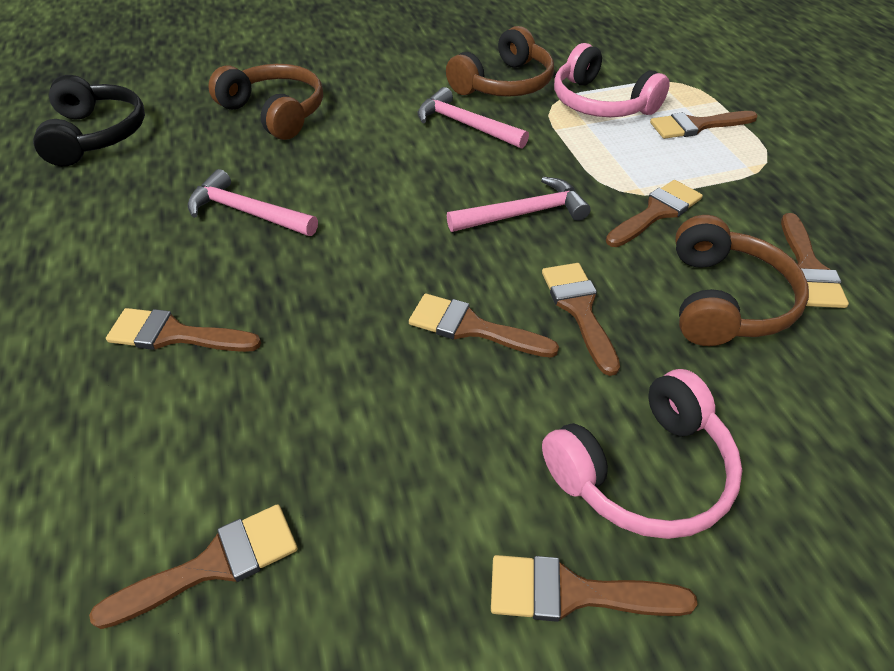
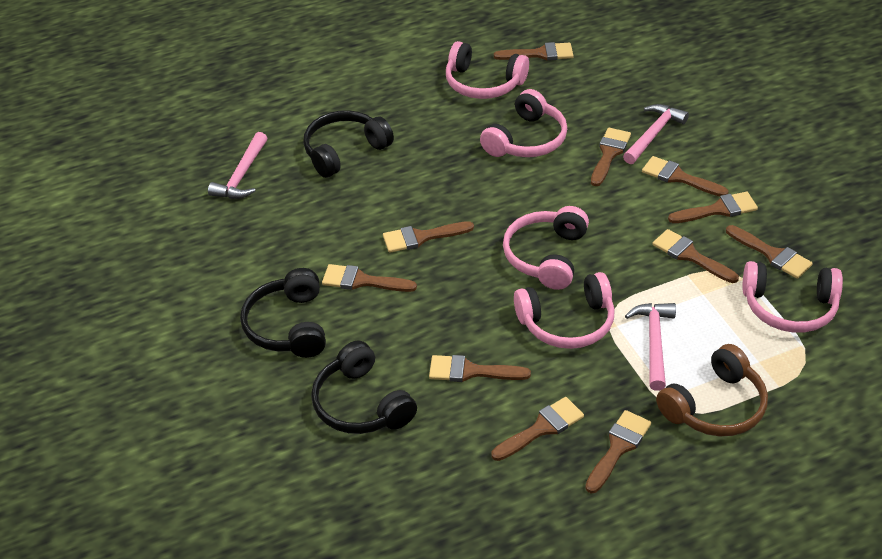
black headphones: 1 -> 3
brown brush: 8 -> 11
brown headphones: 3 -> 1
pink headphones: 2 -> 5

